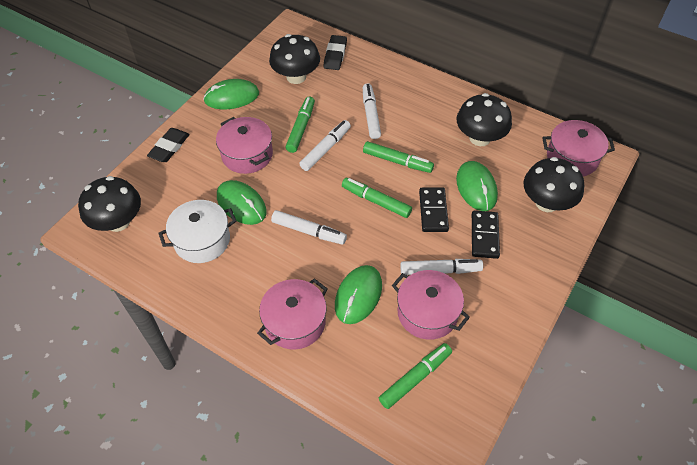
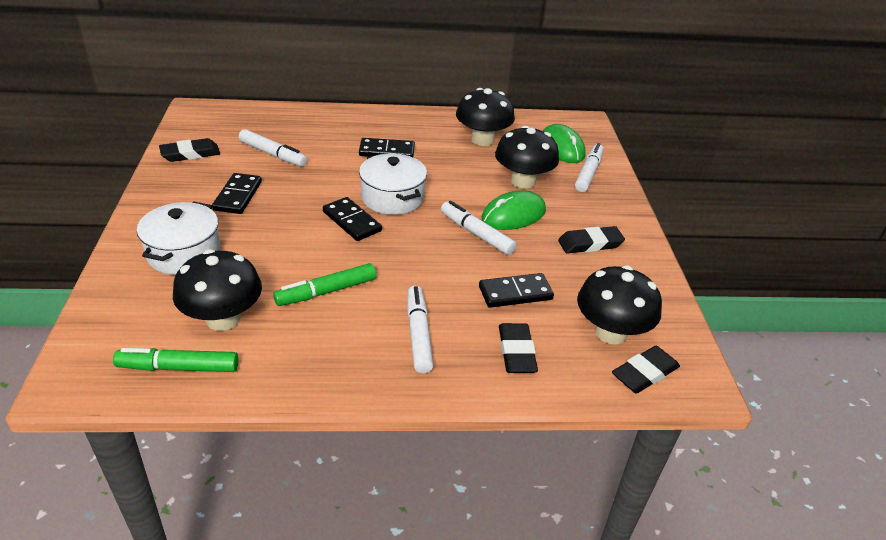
black domino: 2 -> 4
black eraser: 2 -> 4
green marker: 4 -> 2
green mouse: 4 -> 2
pink pot: 4 -> 0
white pot: 1 -> 2

